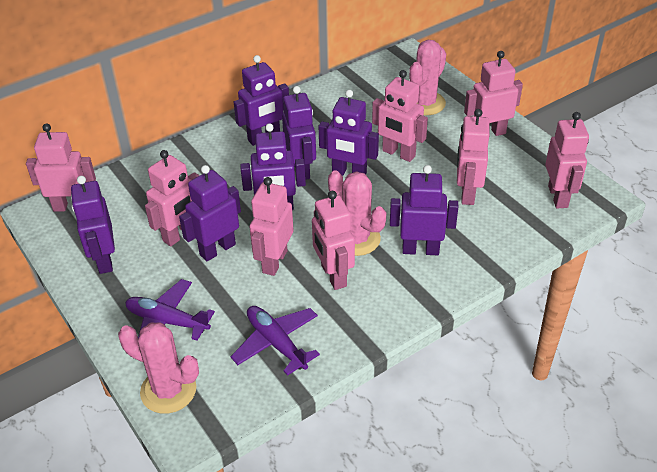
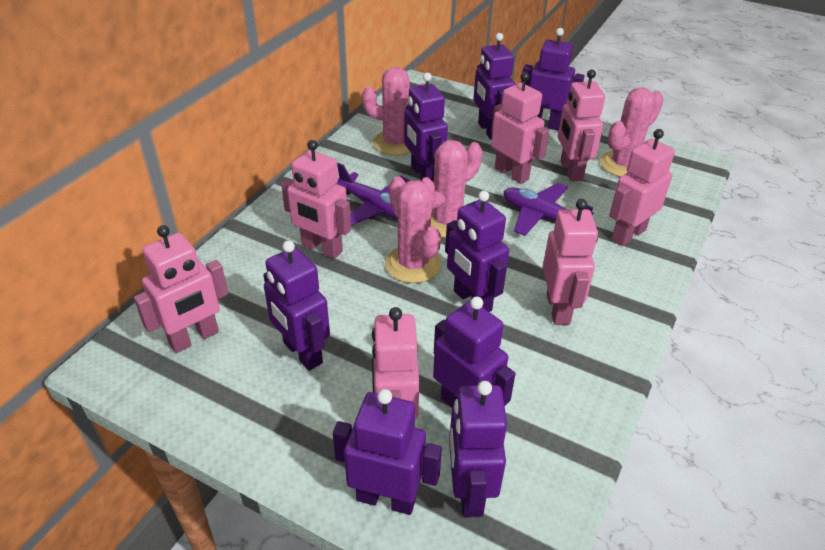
pink cactus: 3 -> 4
pink robot: 8 -> 7
purple robot: 7 -> 8

